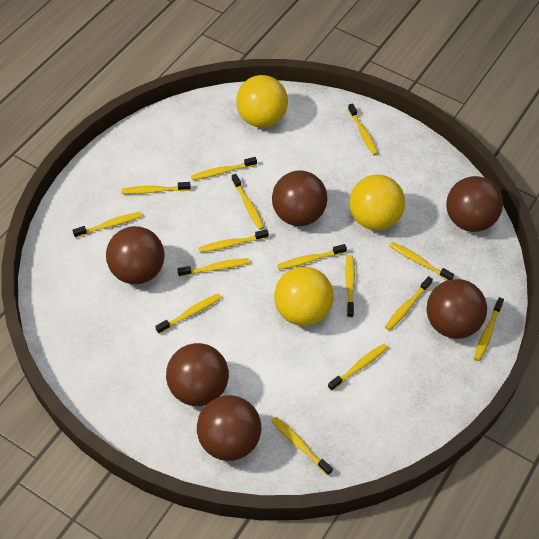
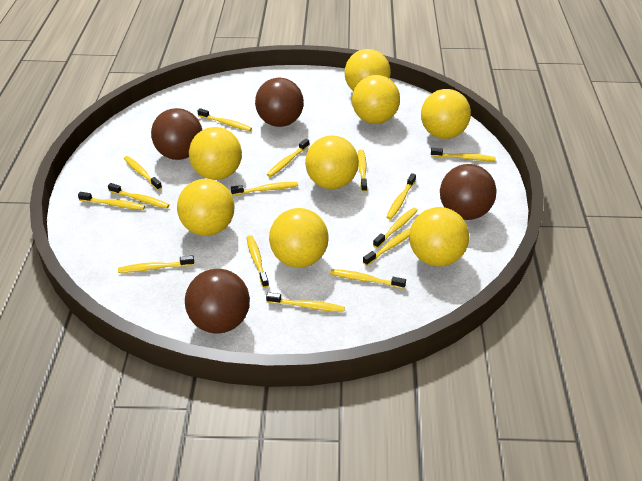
brown ball: 6 -> 4
yellow ball: 3 -> 8

